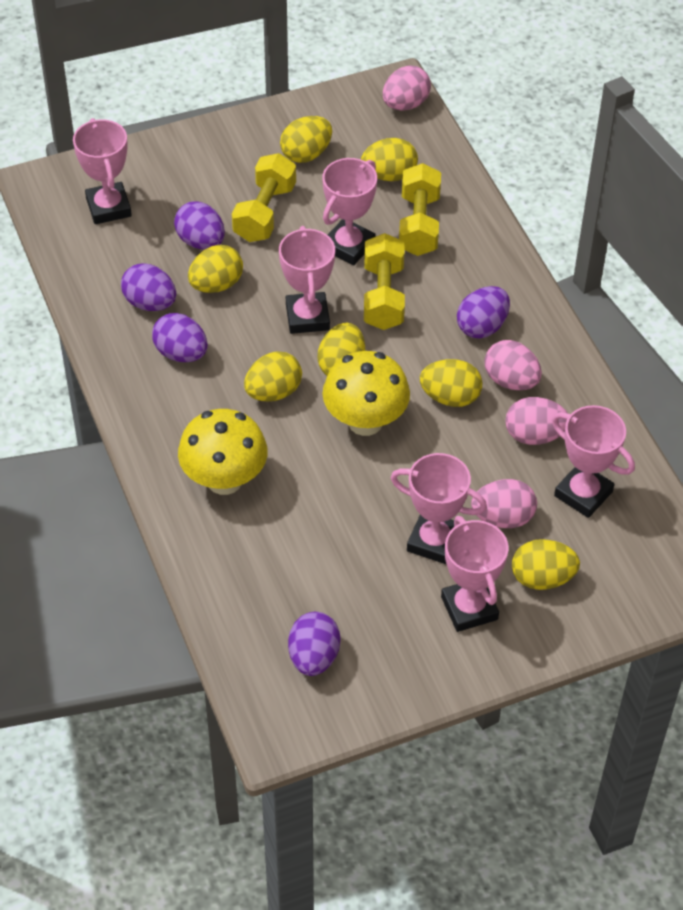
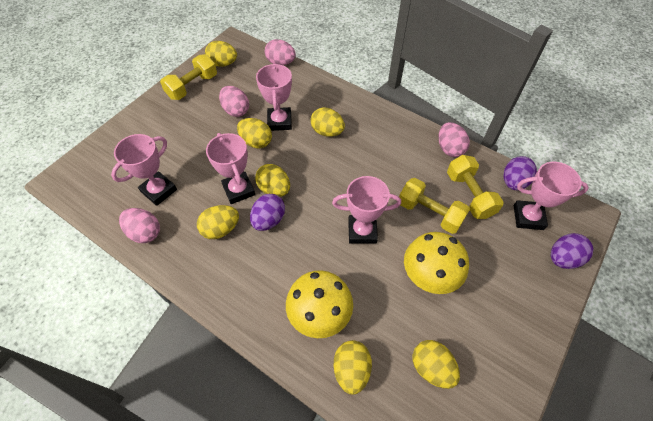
pink trophy: 6 -> 5
purple egg: 5 -> 3

